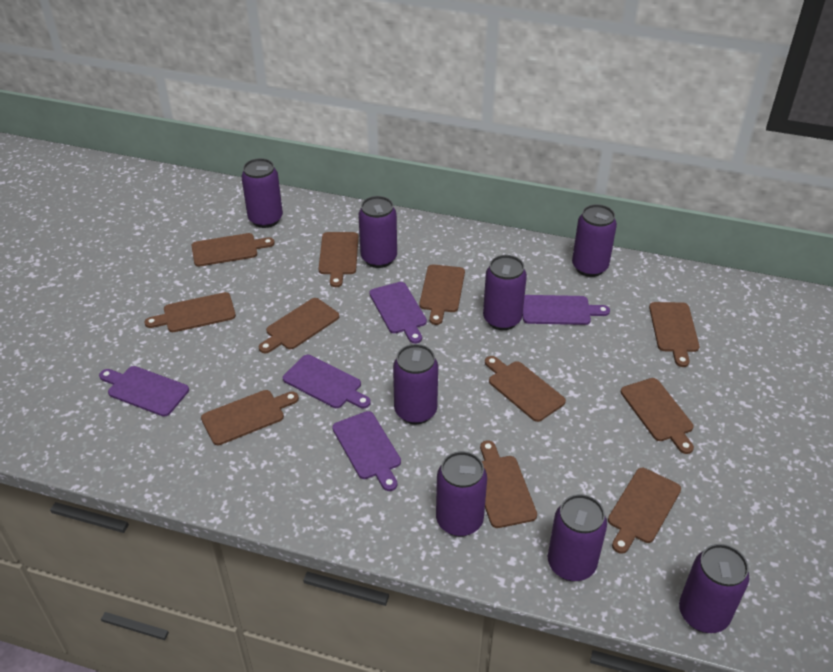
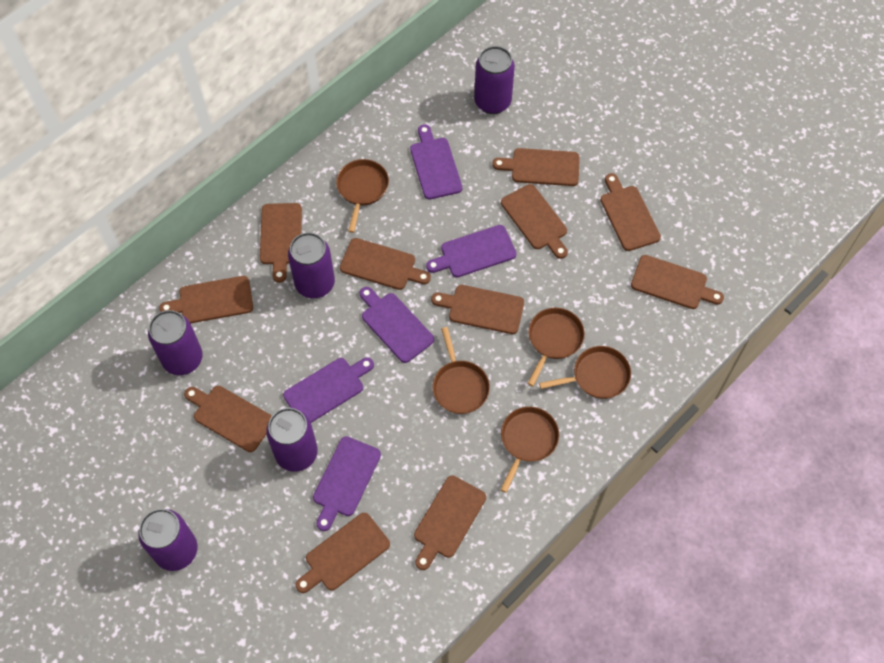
brown pan: 0 -> 5
purple can: 8 -> 5

